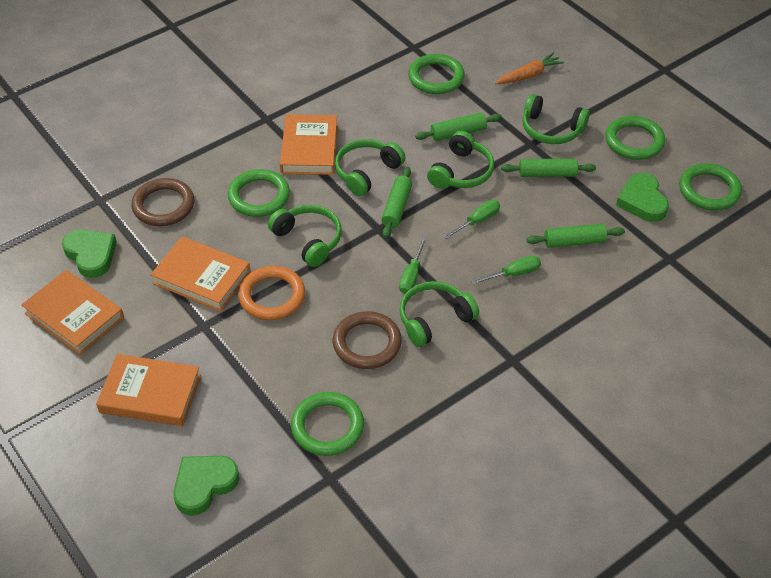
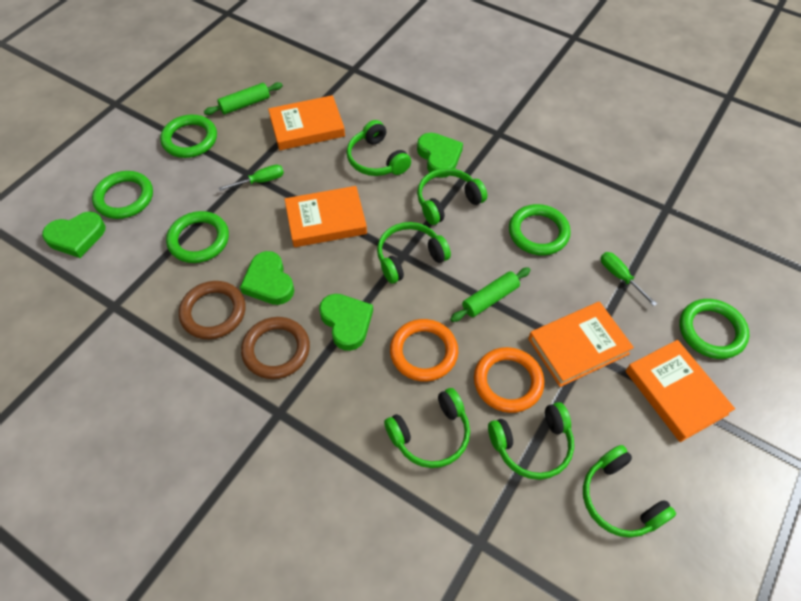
green headphones: 5 -> 6
green heart: 3 -> 4
green rolling pin: 4 -> 2
green screwdriver: 3 -> 2
orange carrot: 1 -> 0
orange ring: 1 -> 2

